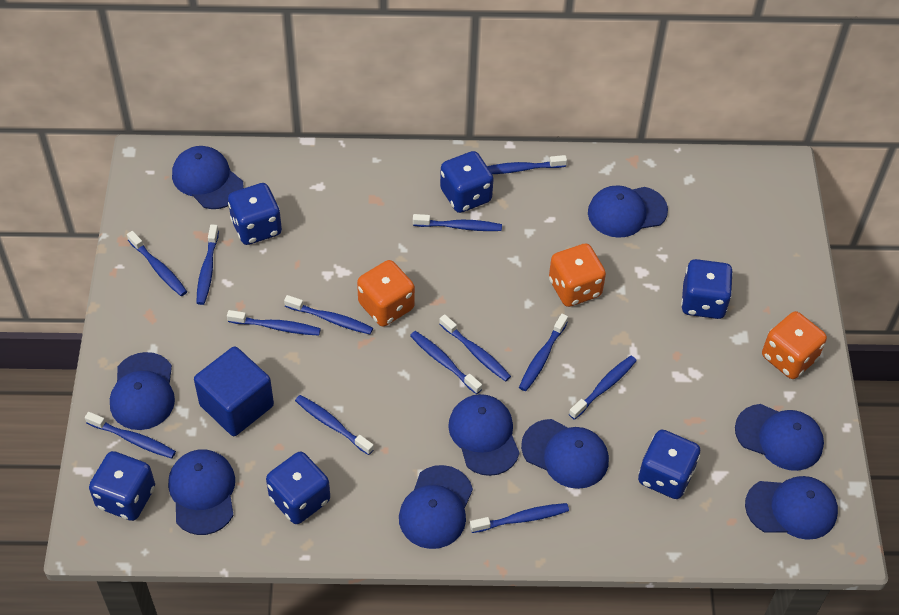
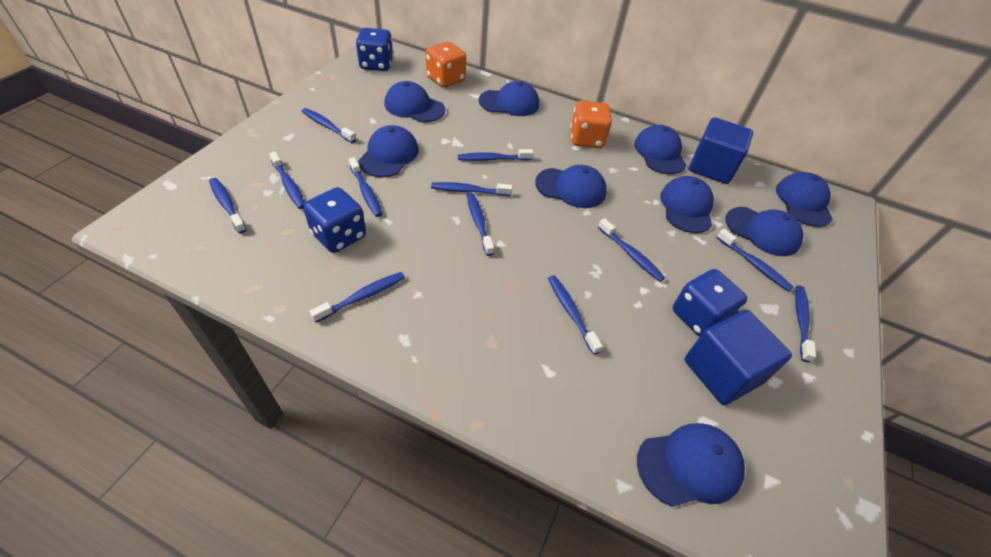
blue cube: 1 -> 2
blue dice: 6 -> 3
blue toothbrush: 13 -> 12
orange dice: 3 -> 2

